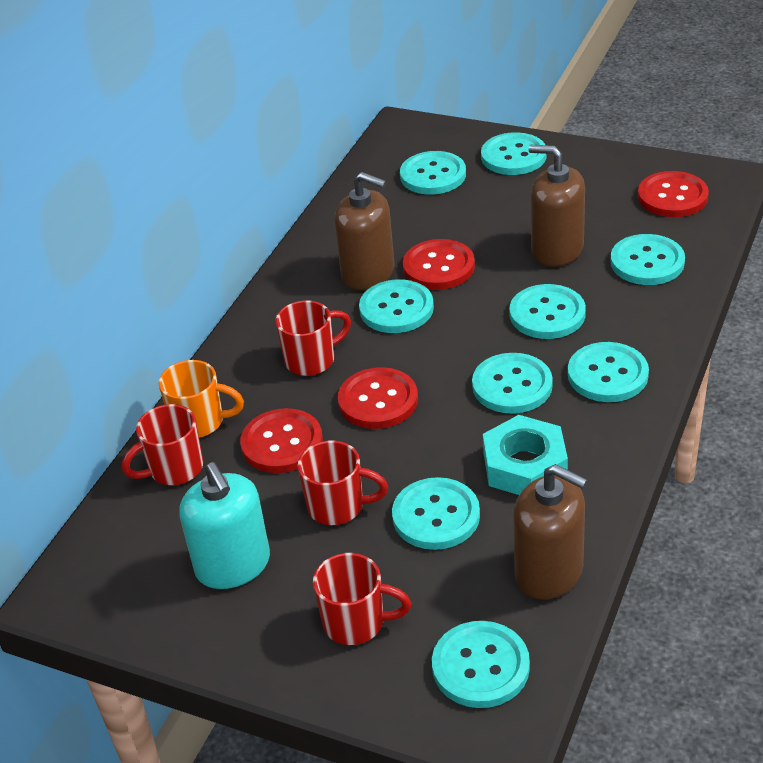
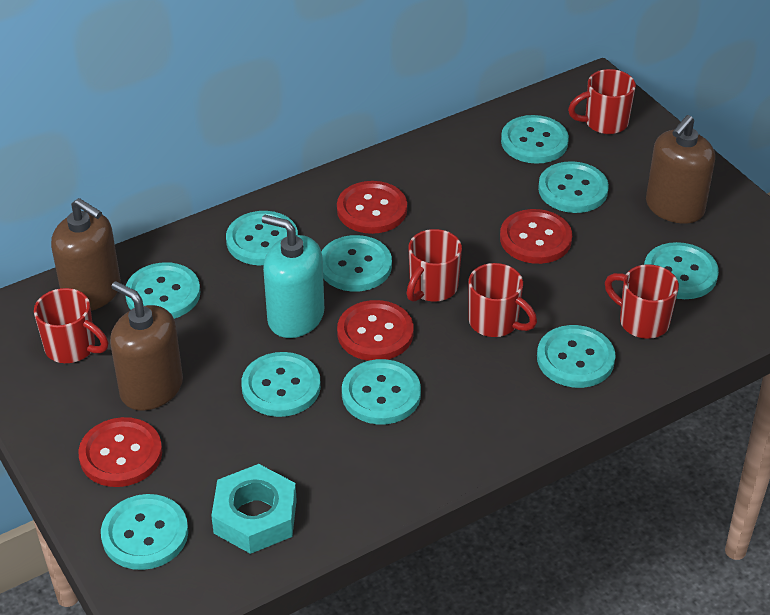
orange mug: 1 -> 0
red mug: 4 -> 5
turquoise button: 9 -> 10

